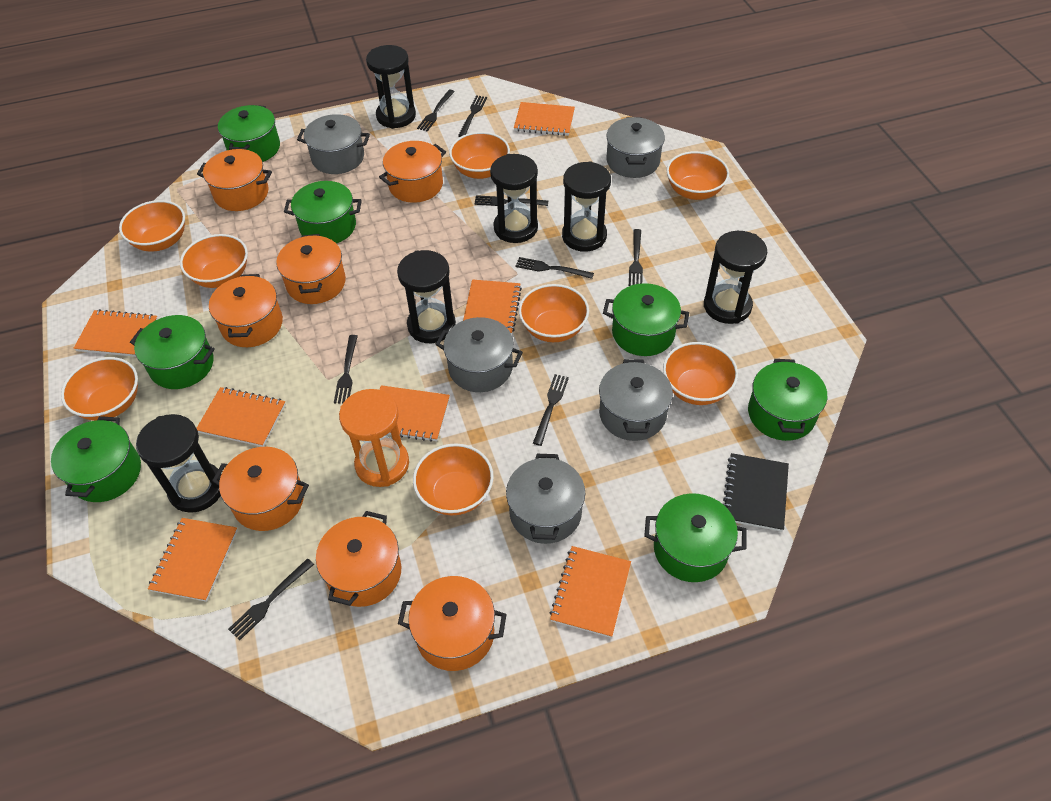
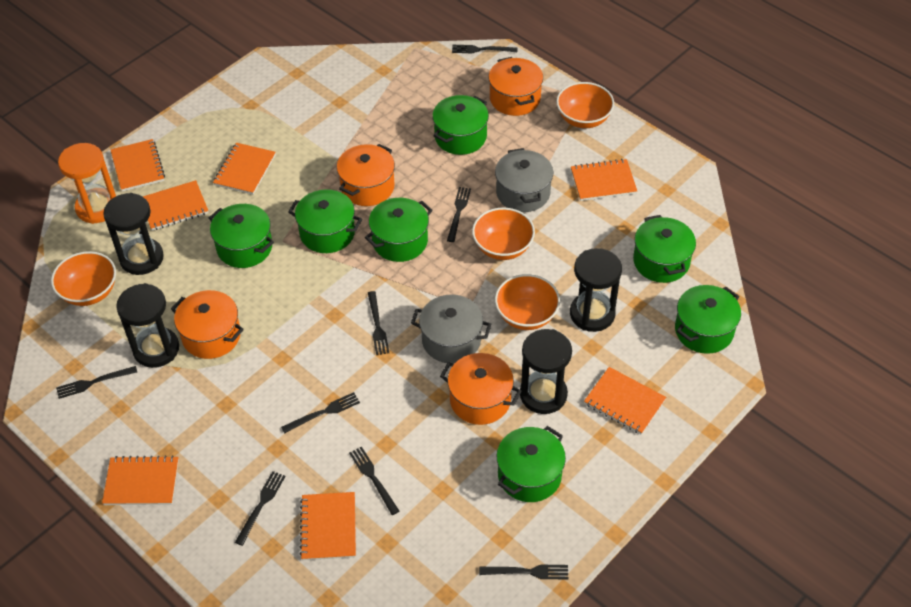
black hourglass: 6 -> 4
black notebook: 1 -> 0
grey pot: 5 -> 2
orange bowl: 8 -> 4
orange pot: 7 -> 4

